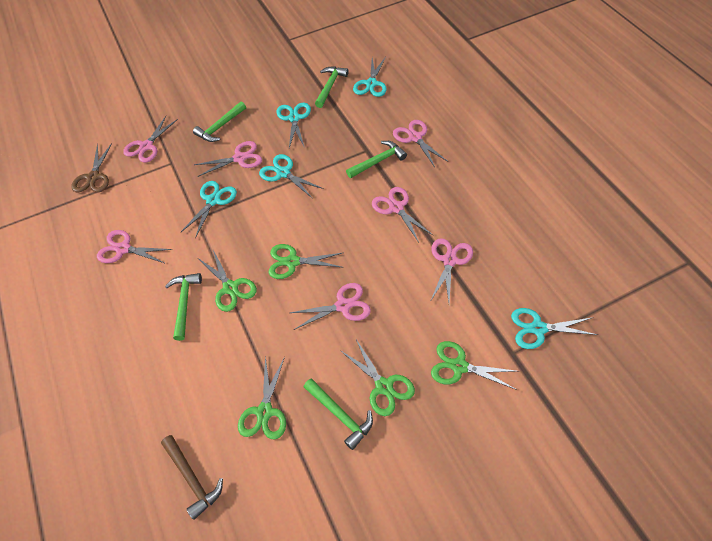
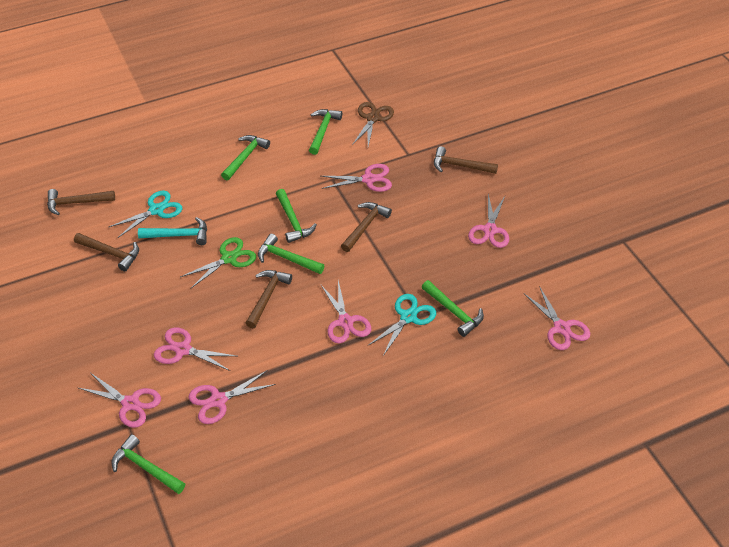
brown hammer: 1 -> 5
green hammer: 5 -> 6
green scissors: 5 -> 1
turquoise hammer: 0 -> 1
turquoise scissors: 5 -> 2

